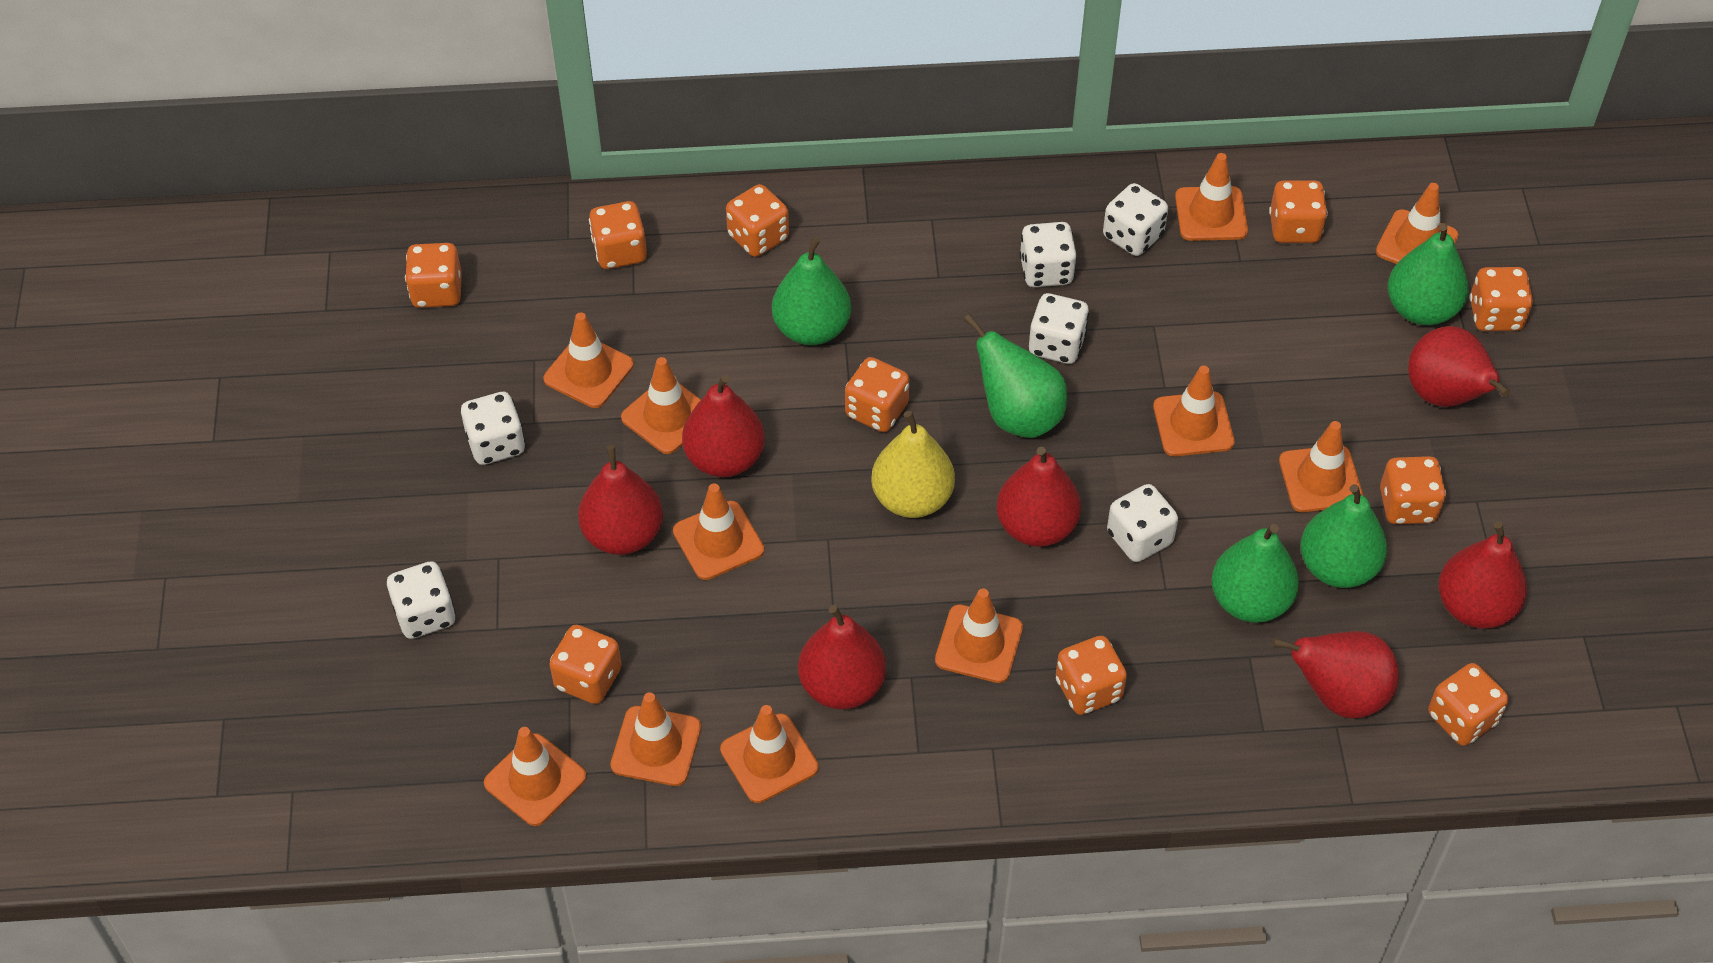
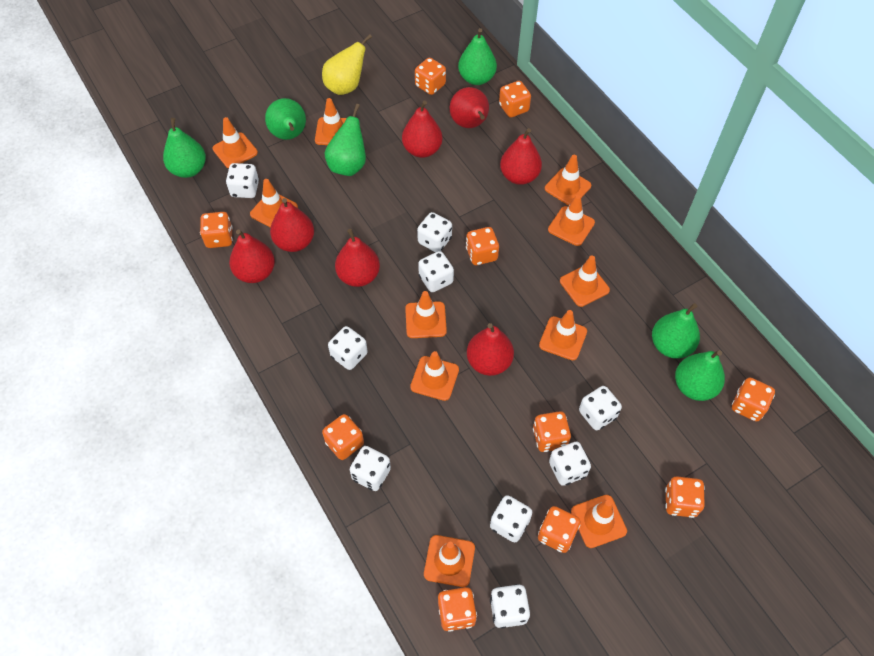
green pear: 5 -> 6
white dice: 6 -> 9

